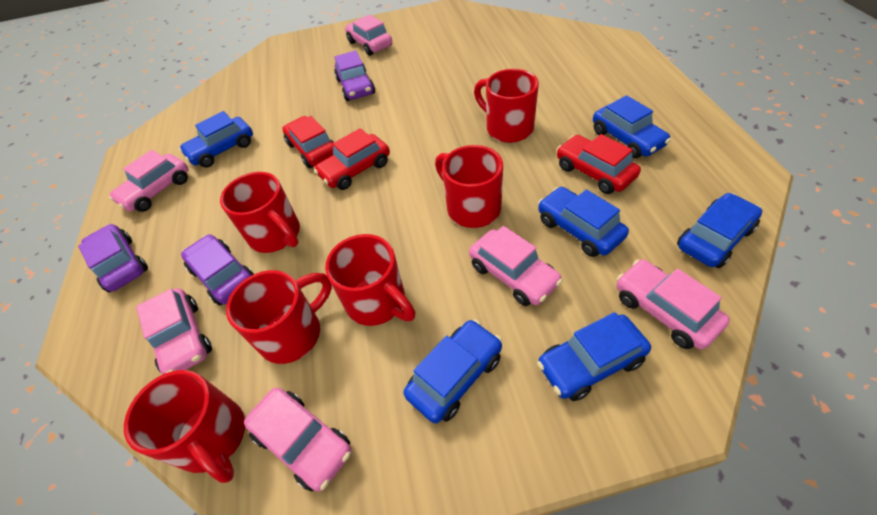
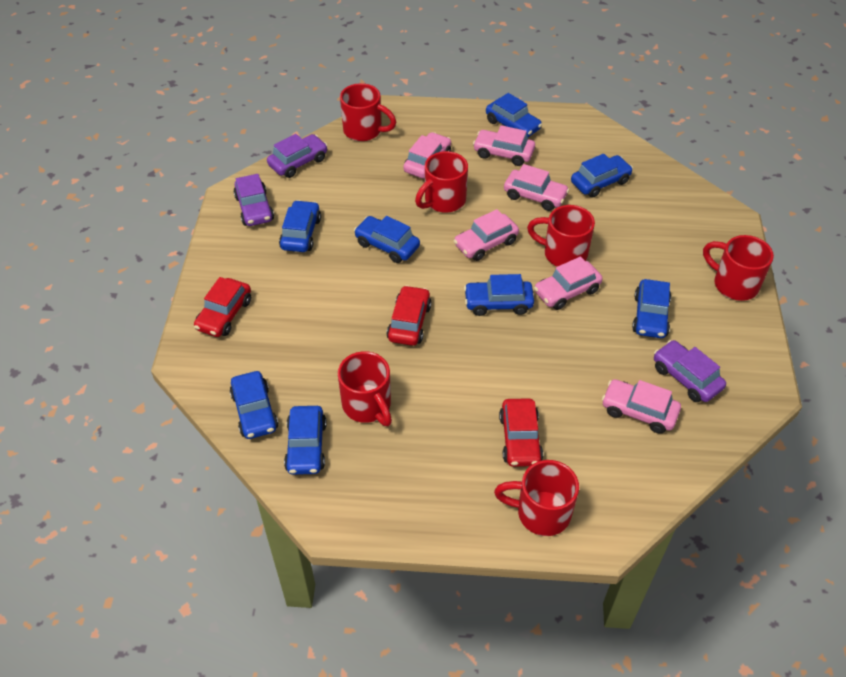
blue car: 6 -> 8

